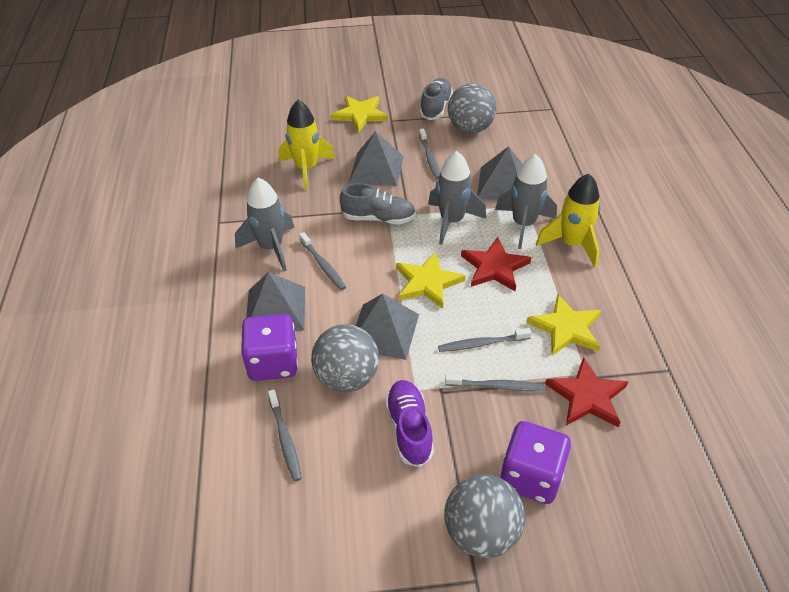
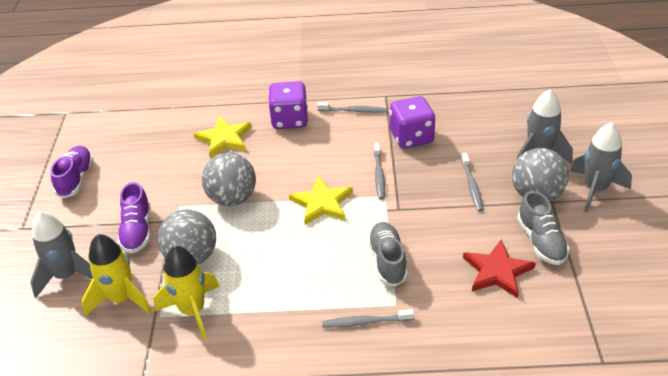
grey pyramid: 4 -> 0
grey toothbrush: 5 -> 4
purple shoe: 1 -> 2
red star: 2 -> 1
yellow star: 3 -> 2

